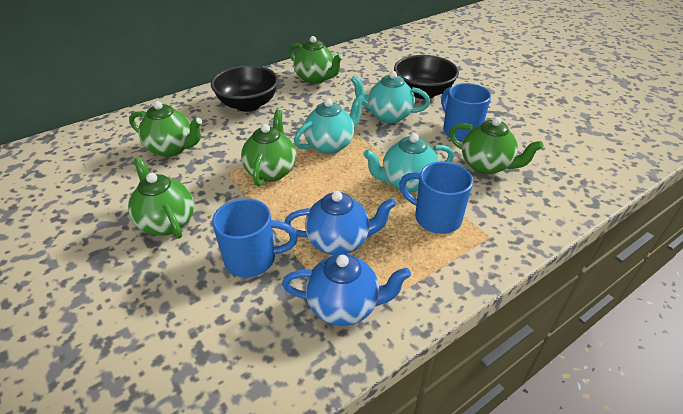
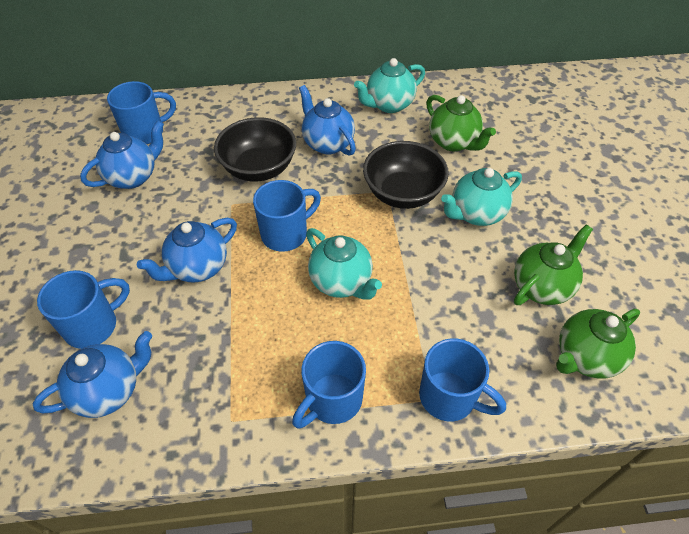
blue mug: 3 -> 5
blue teapot: 2 -> 4
green teapot: 5 -> 3

